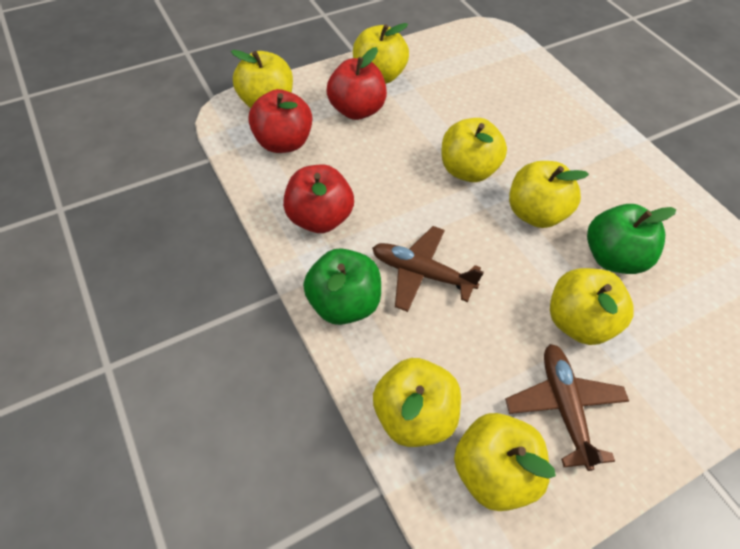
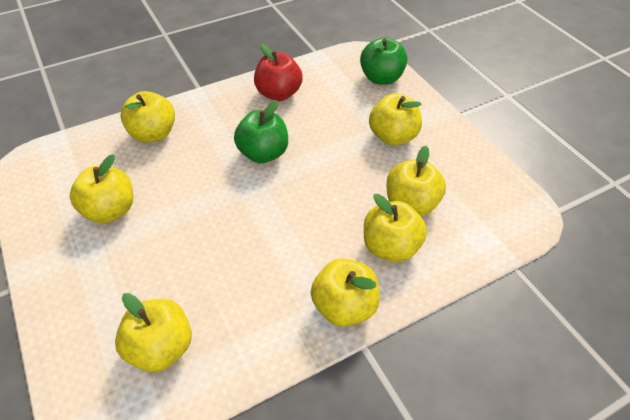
brown plane: 2 -> 0
red apple: 3 -> 1

